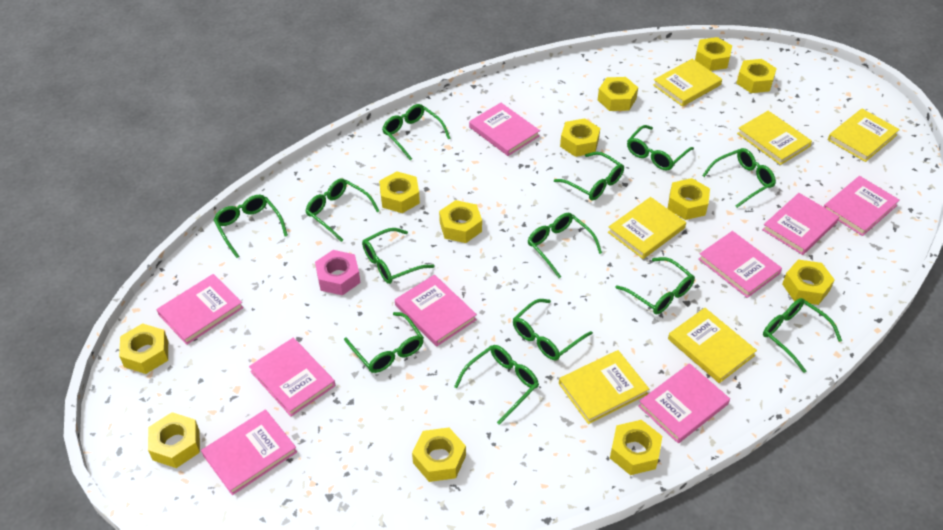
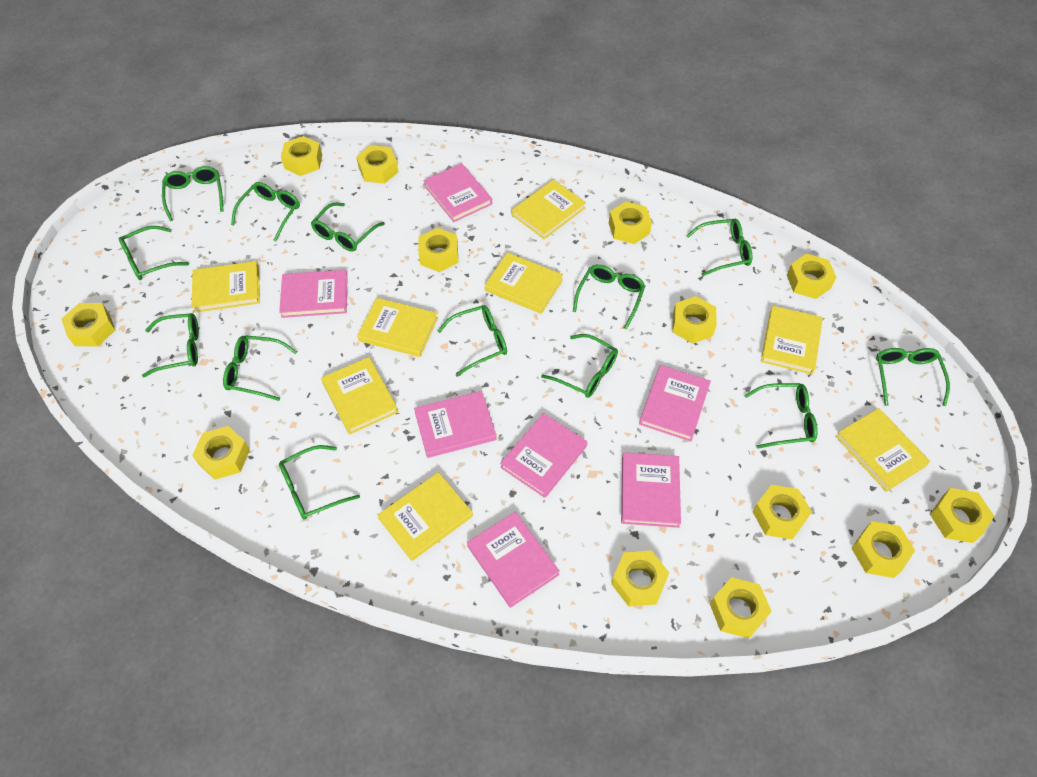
pink book: 9 -> 7
pink nut: 1 -> 0
yellow book: 6 -> 8
yellow nut: 12 -> 13

